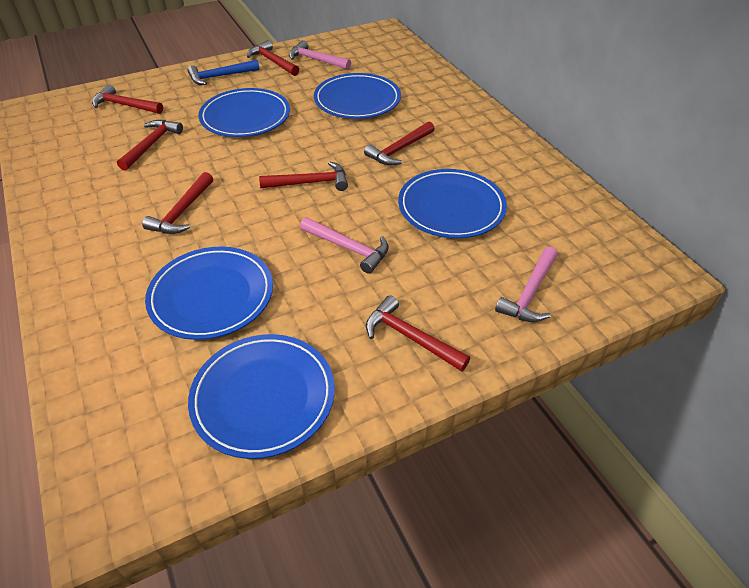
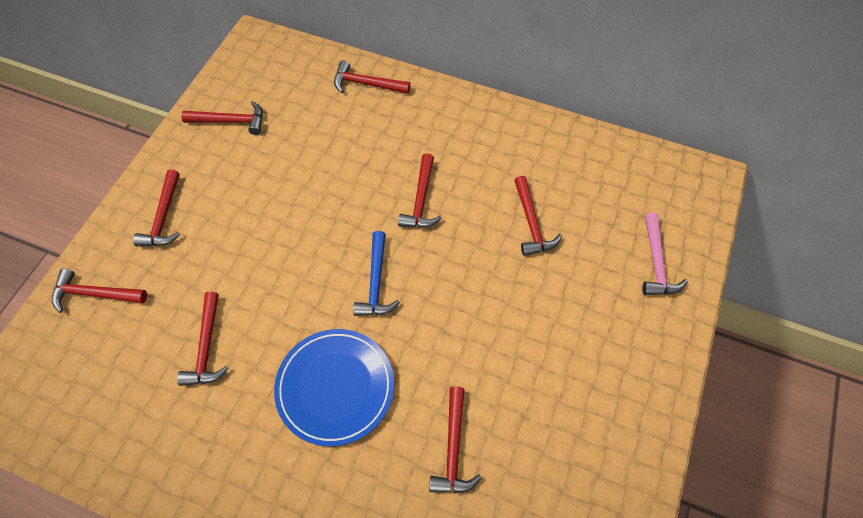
blue plate: 5 -> 1
pink hammer: 3 -> 1
red hammer: 7 -> 8

